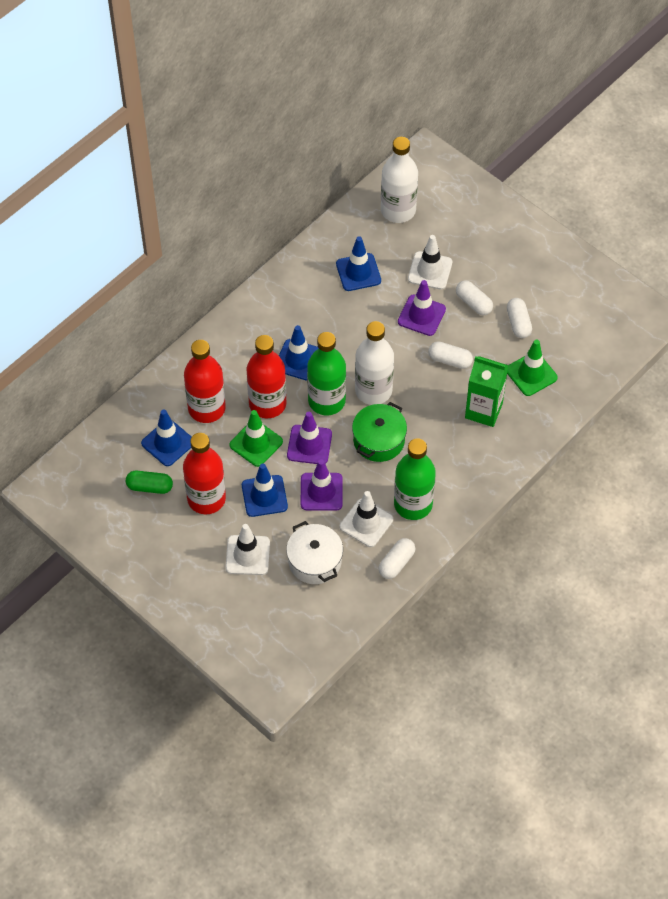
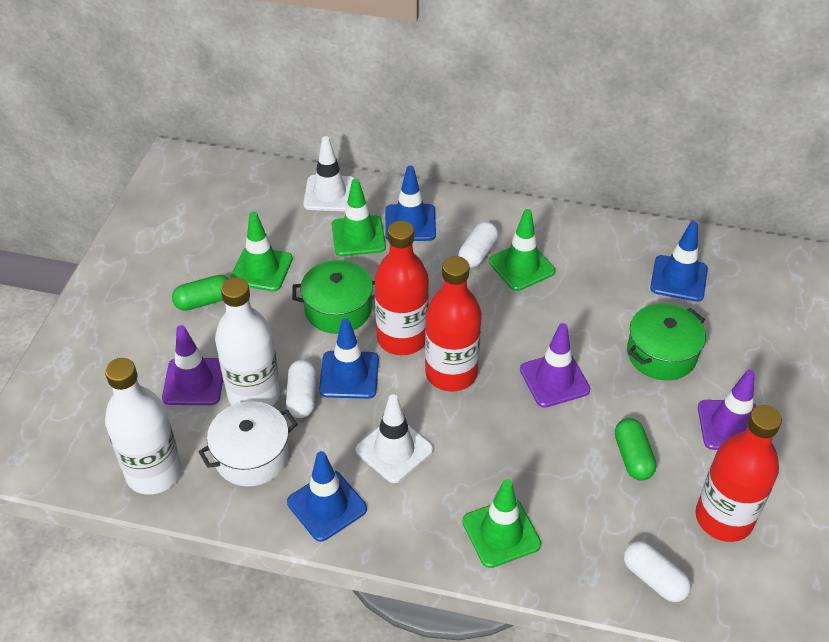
green bottle: 2 -> 0
green capsule: 1 -> 2
green carton: 1 -> 0
green pot: 1 -> 2
green traffic cone: 2 -> 4
white capsule: 4 -> 3
white traffic cone: 3 -> 2

